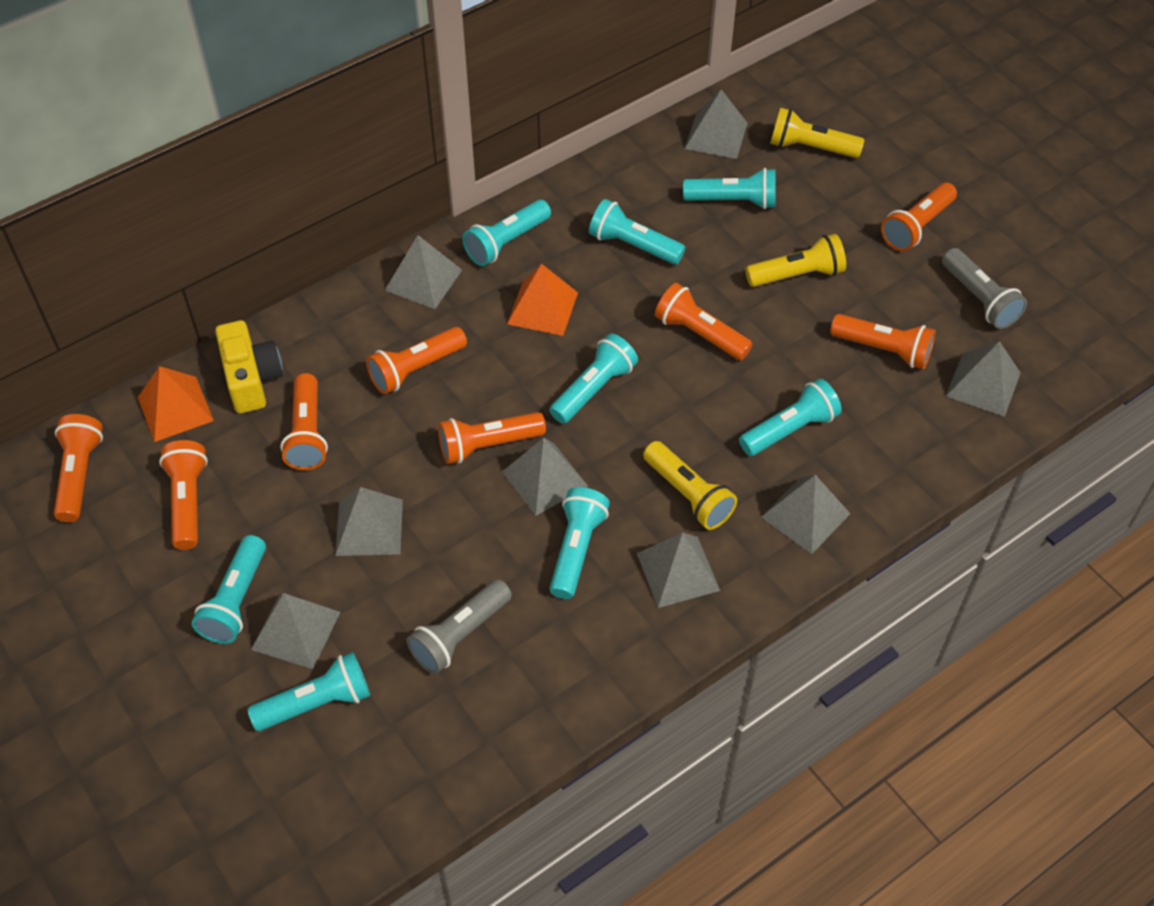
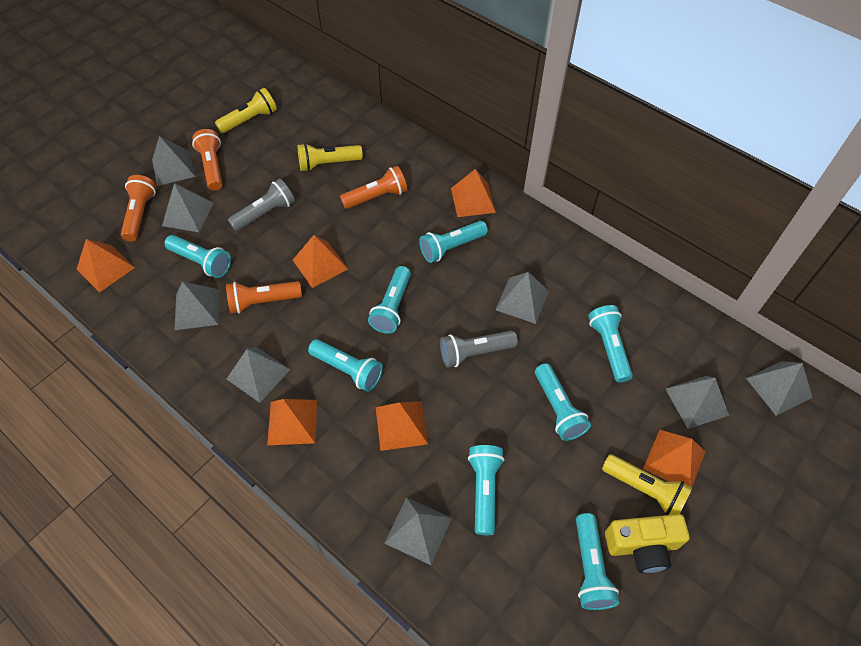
orange flashlight: 8 -> 4
orange pyramid: 2 -> 6

